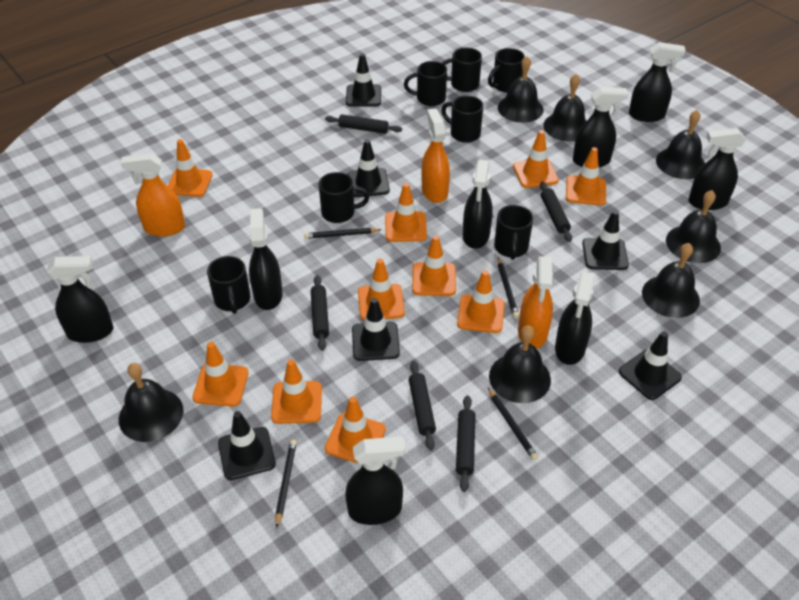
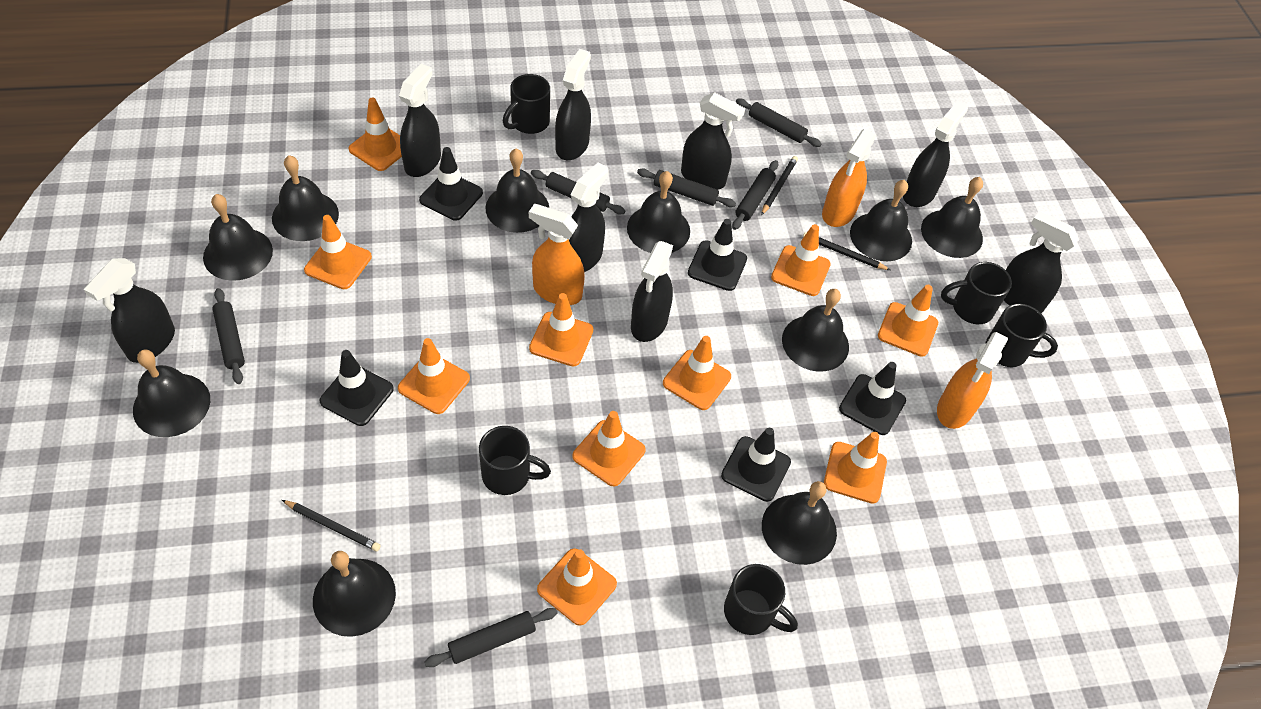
black bell: 7 -> 10
black mug: 7 -> 5
black pencil: 4 -> 3
black rolling pin: 5 -> 6
black traffic cone: 6 -> 5

